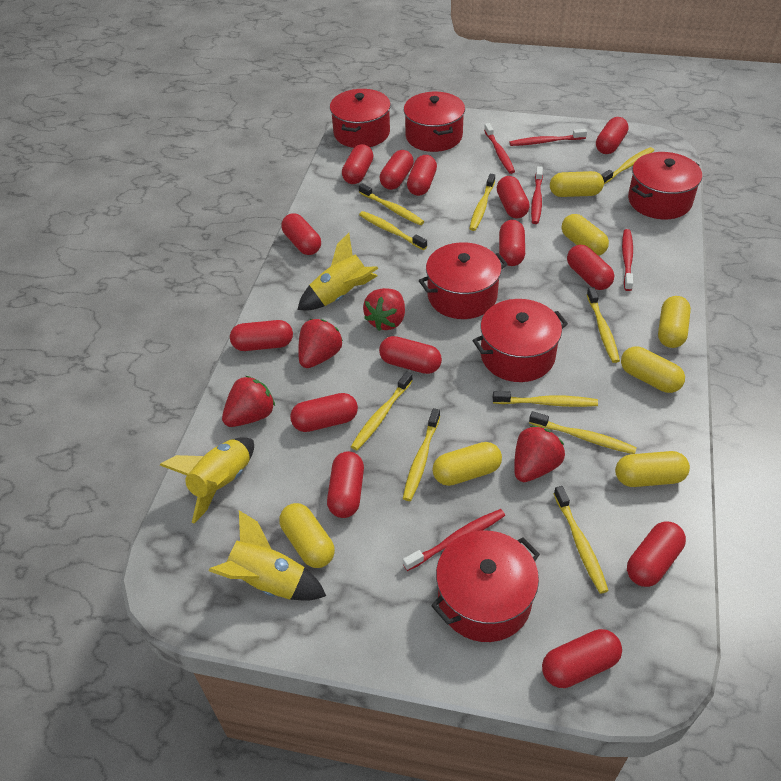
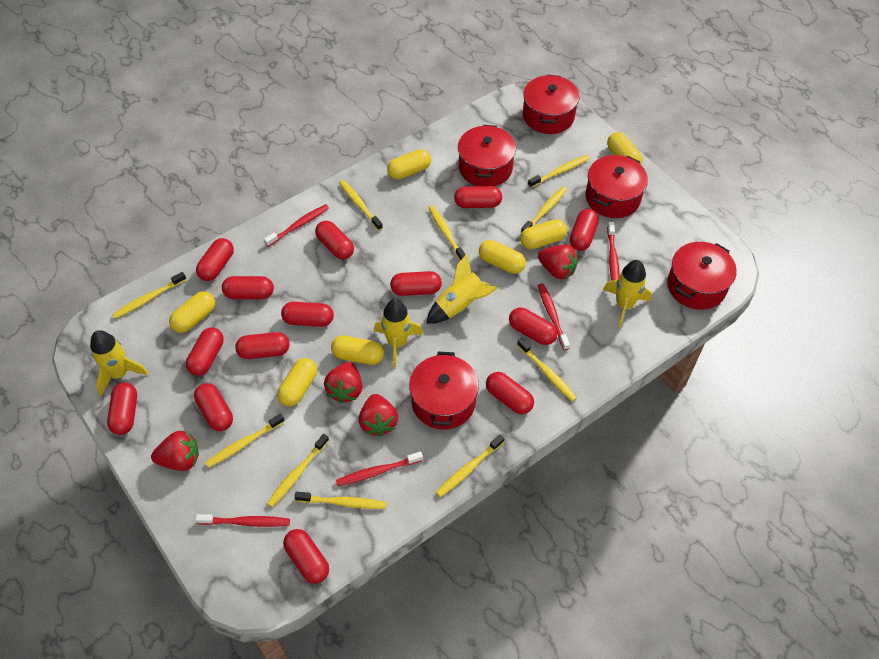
red pot: 6 -> 5
yellow rocket: 3 -> 4

